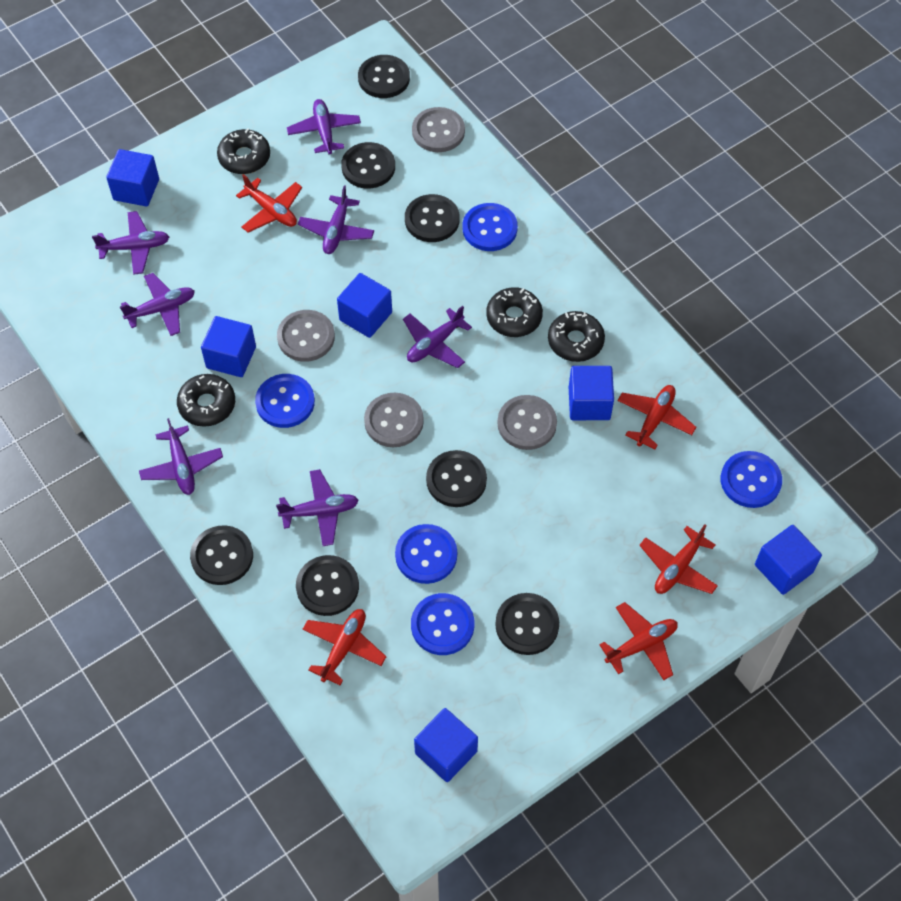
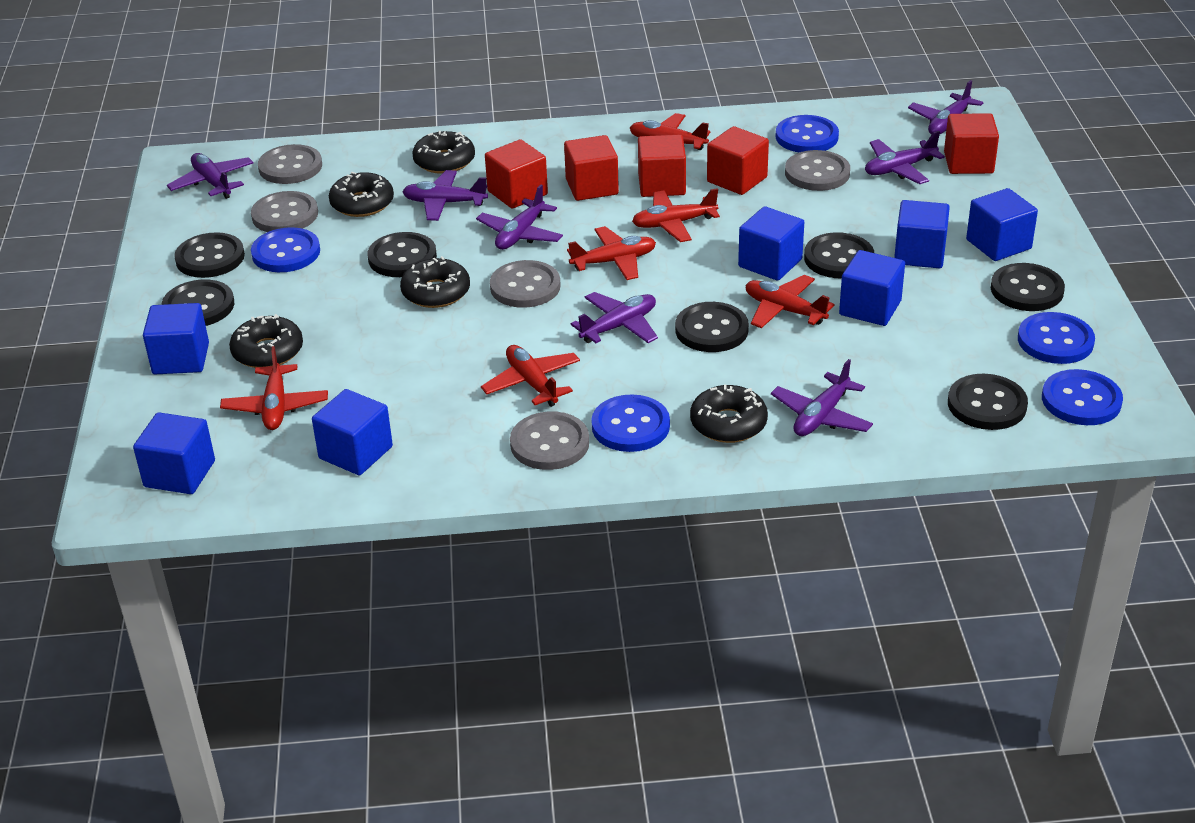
black donut: 4 -> 5
blue cube: 6 -> 7
grey button: 4 -> 5
red cube: 0 -> 5
red plane: 5 -> 6

